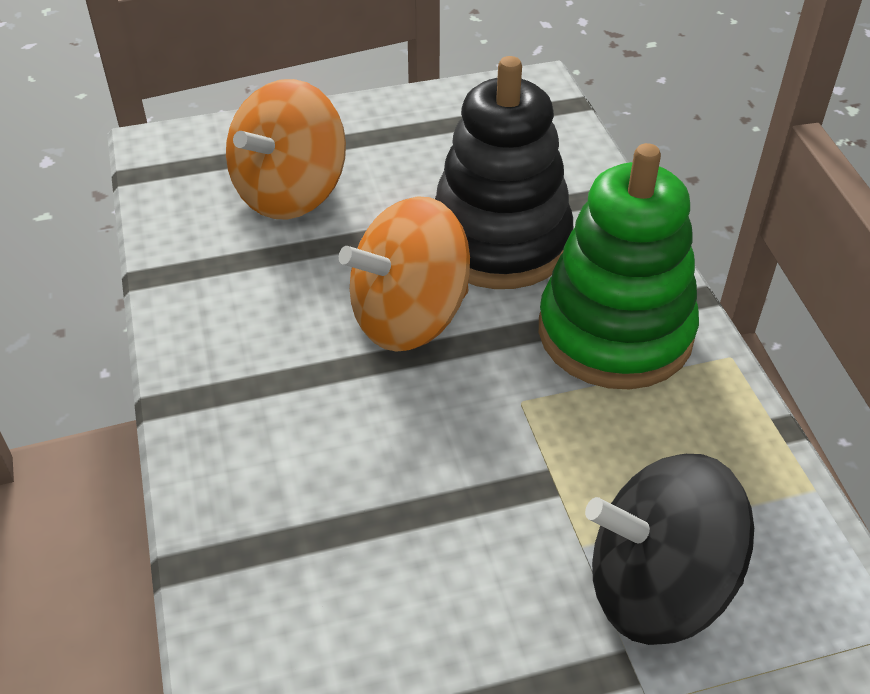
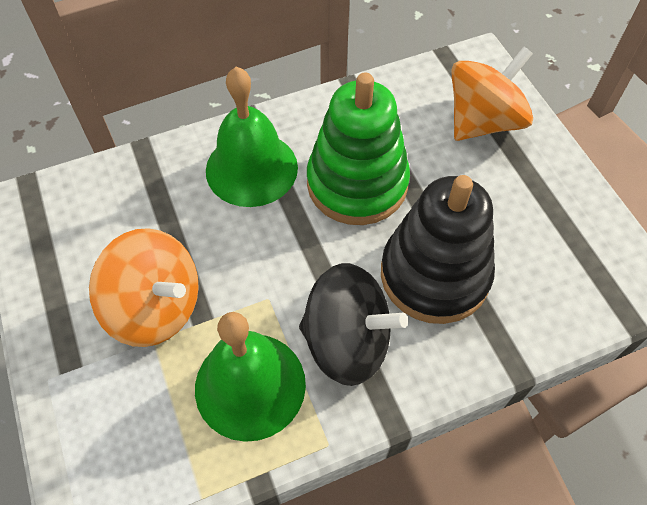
green bell: 0 -> 2

